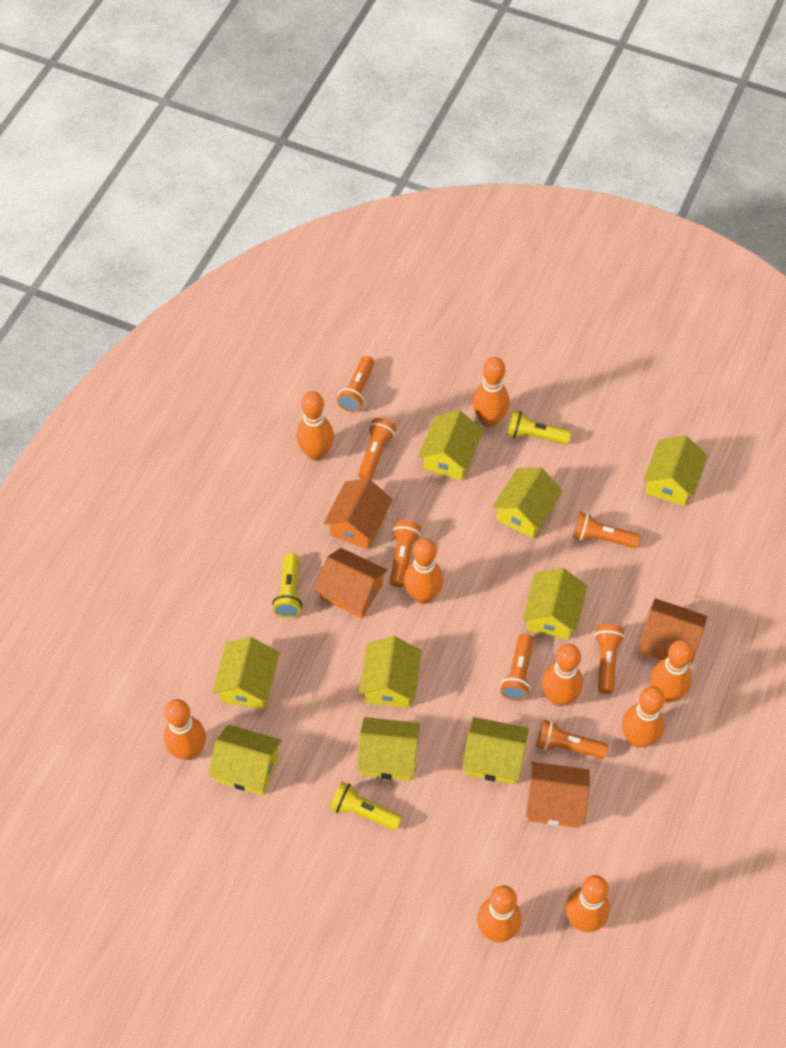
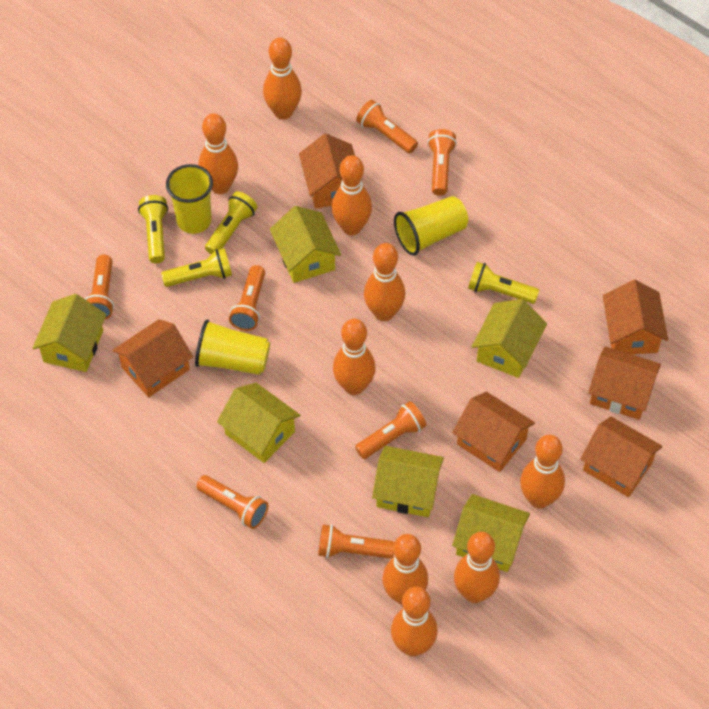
orange house: 4 -> 6
yellow cup: 0 -> 3
yellow flashlight: 3 -> 4
yellow house: 9 -> 6

